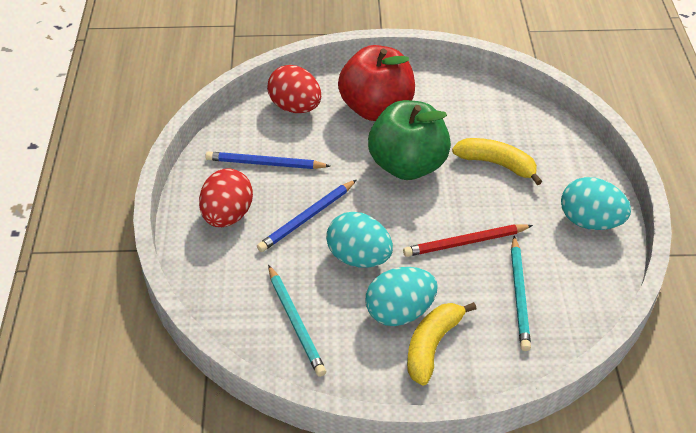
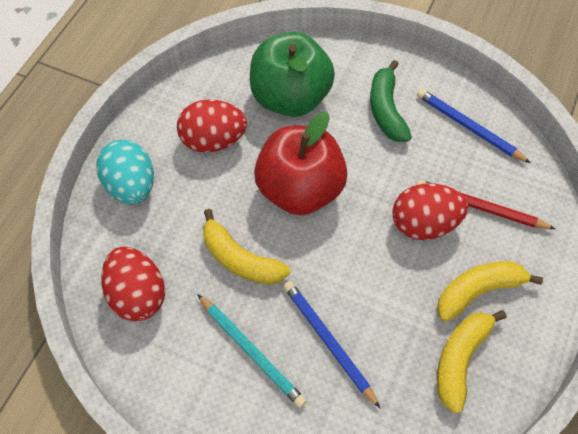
green banana: 0 -> 1
red egg: 2 -> 3
turquoise egg: 3 -> 1
turquoise pencil: 2 -> 1
yellow banana: 2 -> 3

